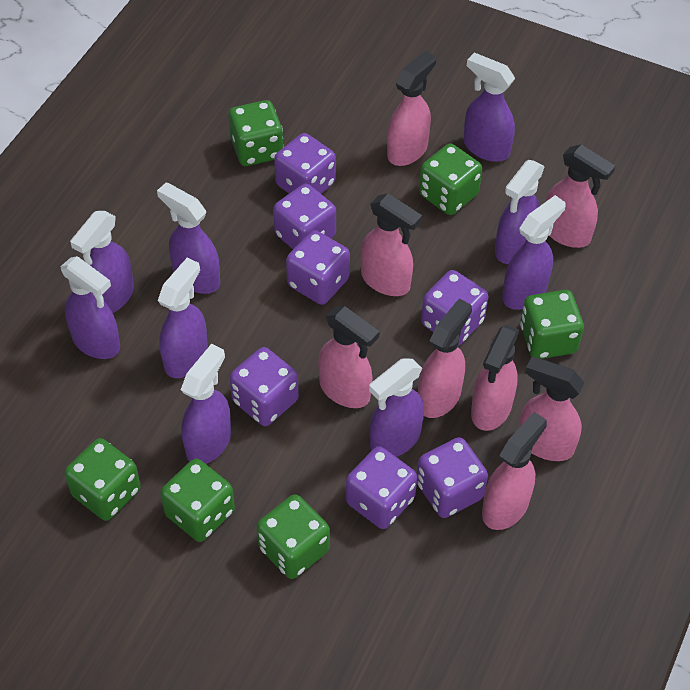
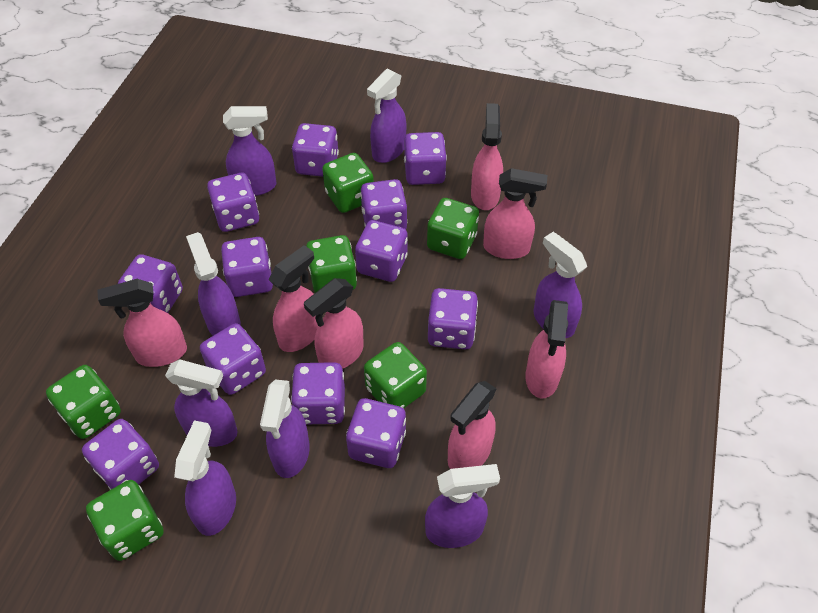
pink spray bottle: 8 -> 7
purple dice: 7 -> 12
purple spray bottle: 9 -> 8

